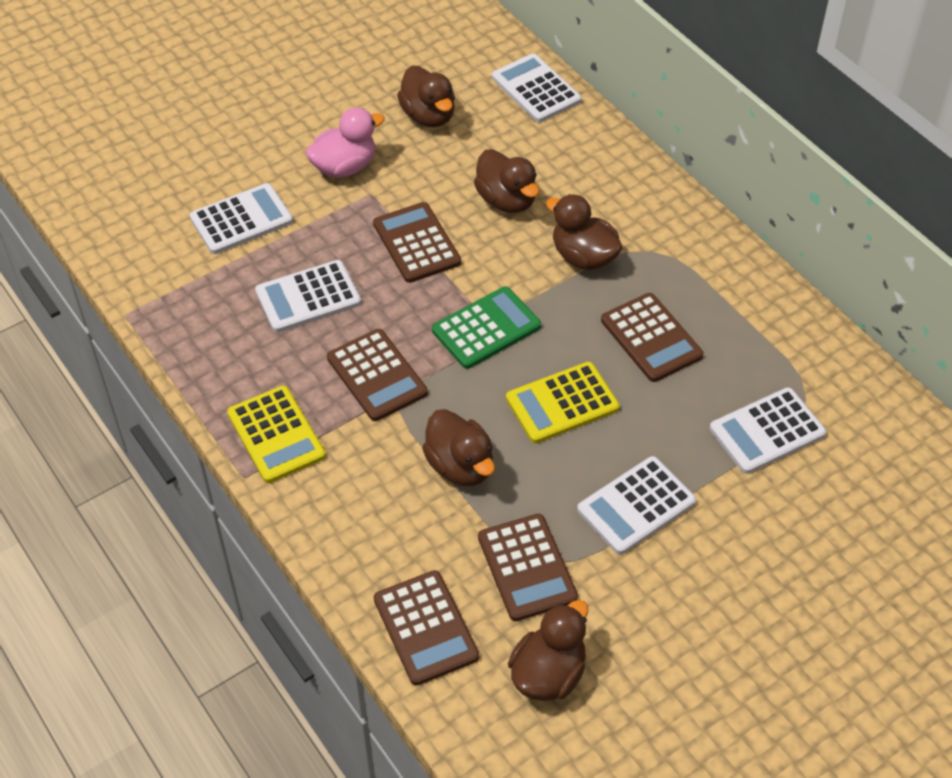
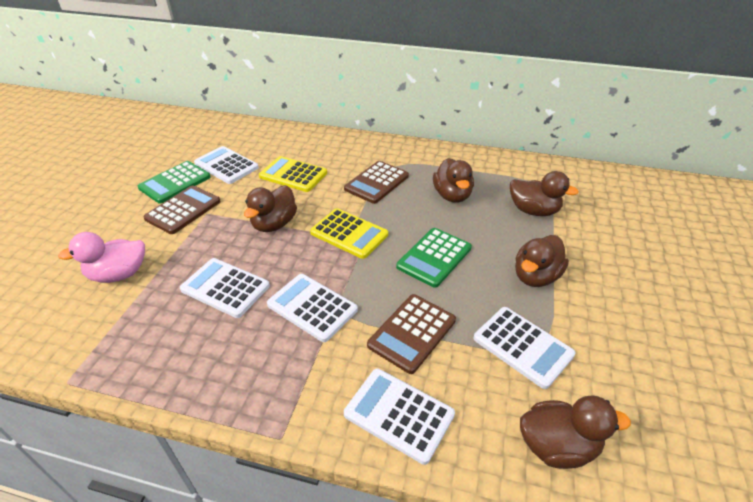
brown calculator: 5 -> 3
green calculator: 1 -> 2

